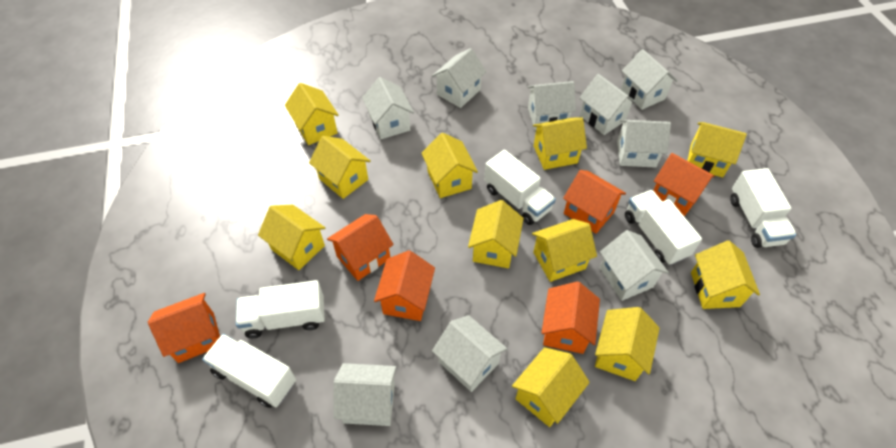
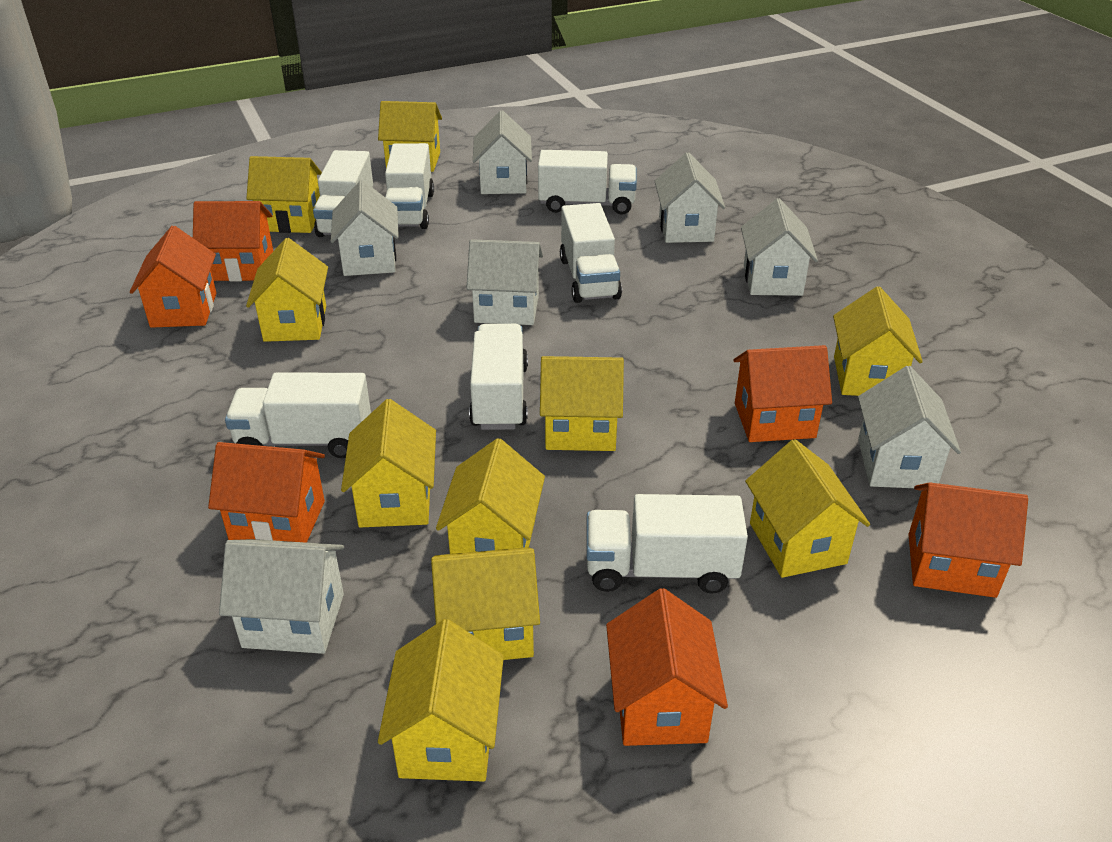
white house: 9 -> 7
white truck: 5 -> 7
yellow house: 11 -> 10

